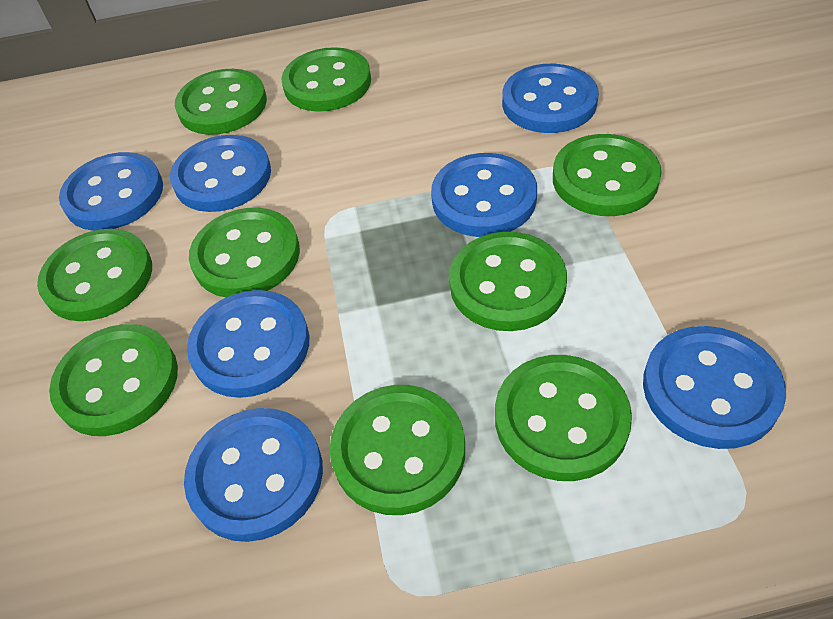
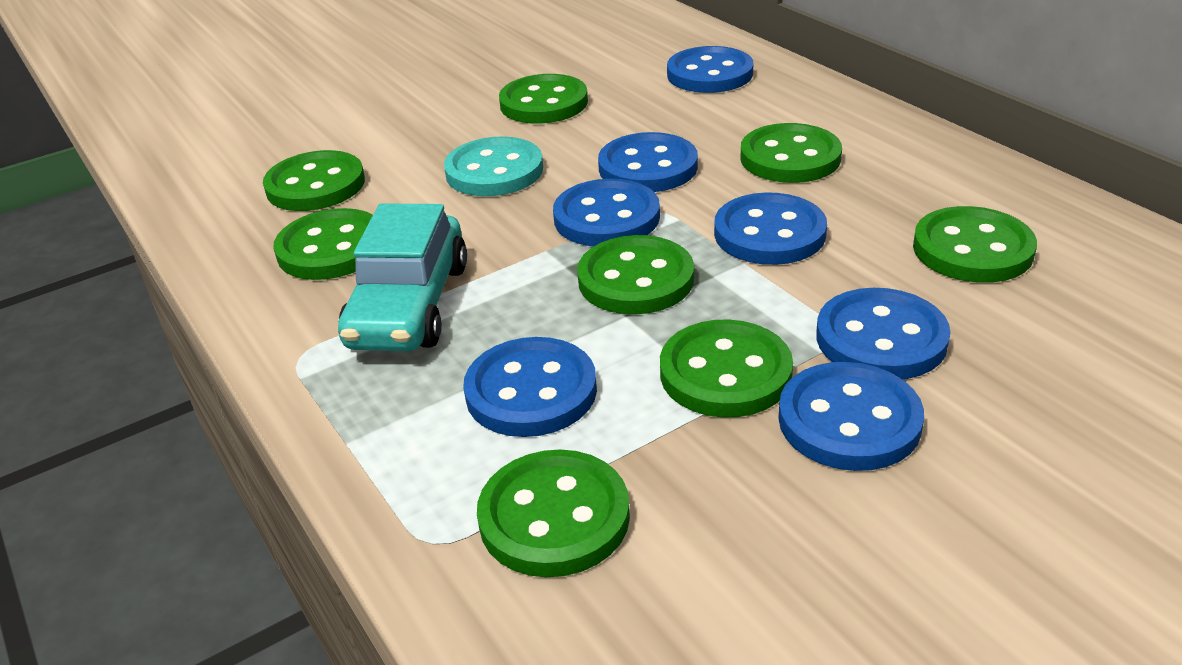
green button: 9 -> 8
turquoise button: 0 -> 1
turquoise car: 0 -> 1

